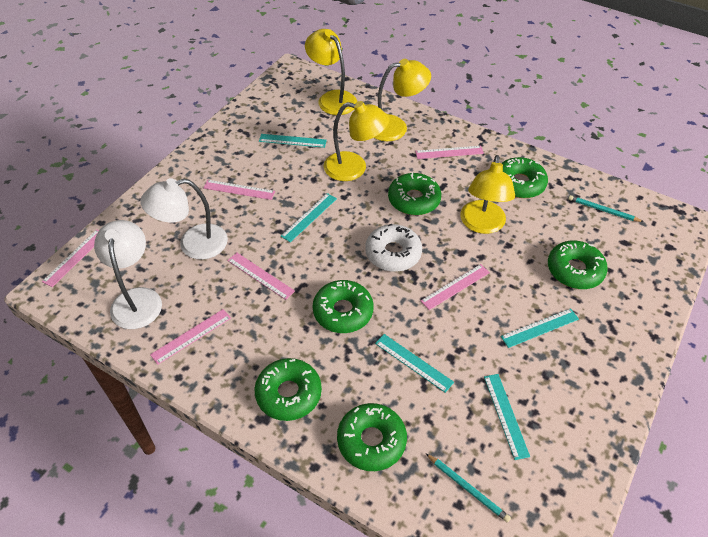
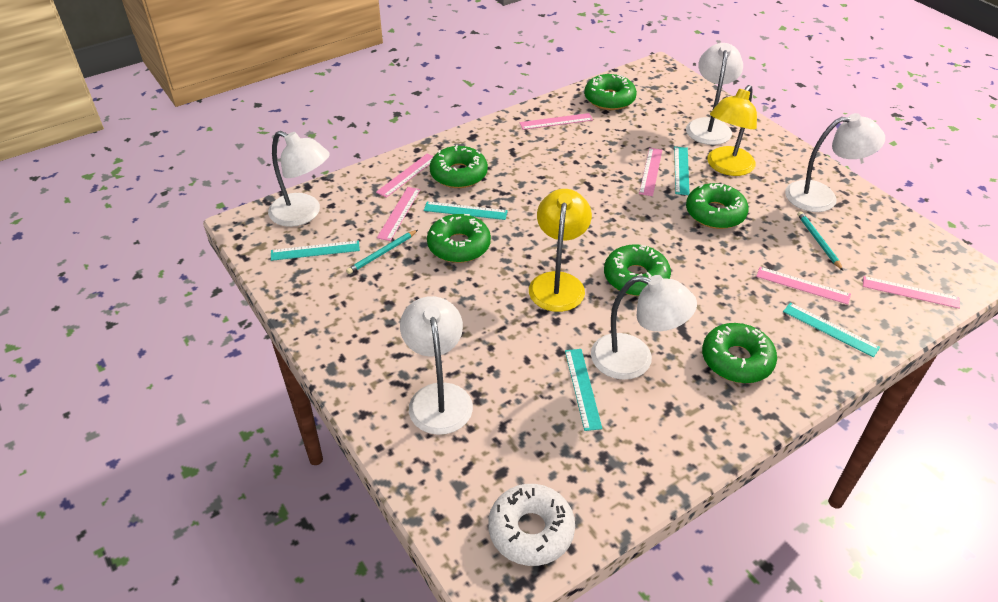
white lamp: 2 -> 5
yellow lamp: 4 -> 2

